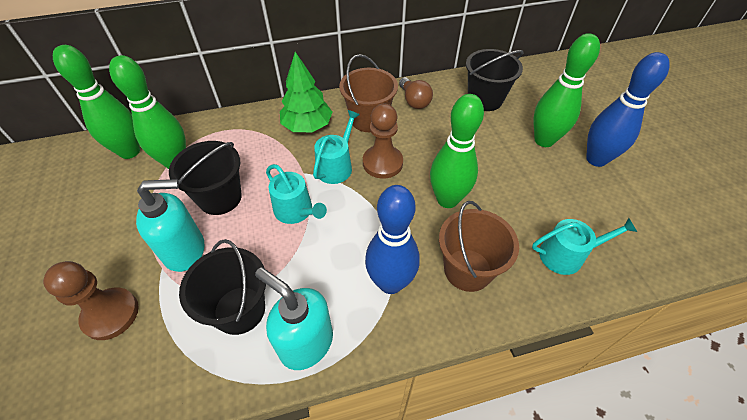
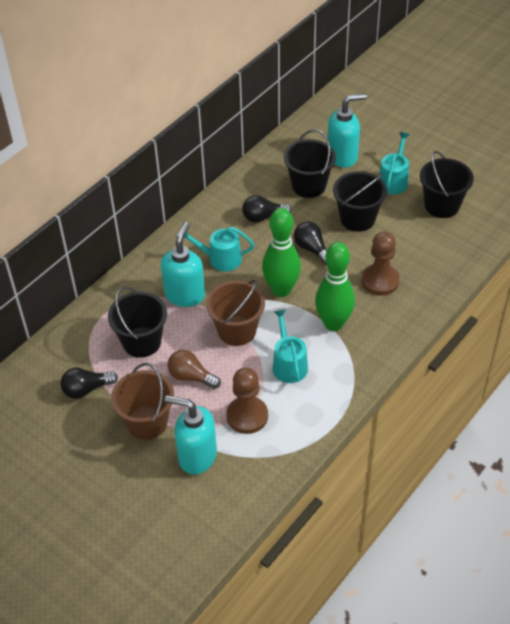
black bucket: 3 -> 4
black light bulb: 0 -> 3
blue bowling pin: 2 -> 0
green bowling pin: 4 -> 2
green tree: 1 -> 0
turquoise soap dispenser: 2 -> 3

